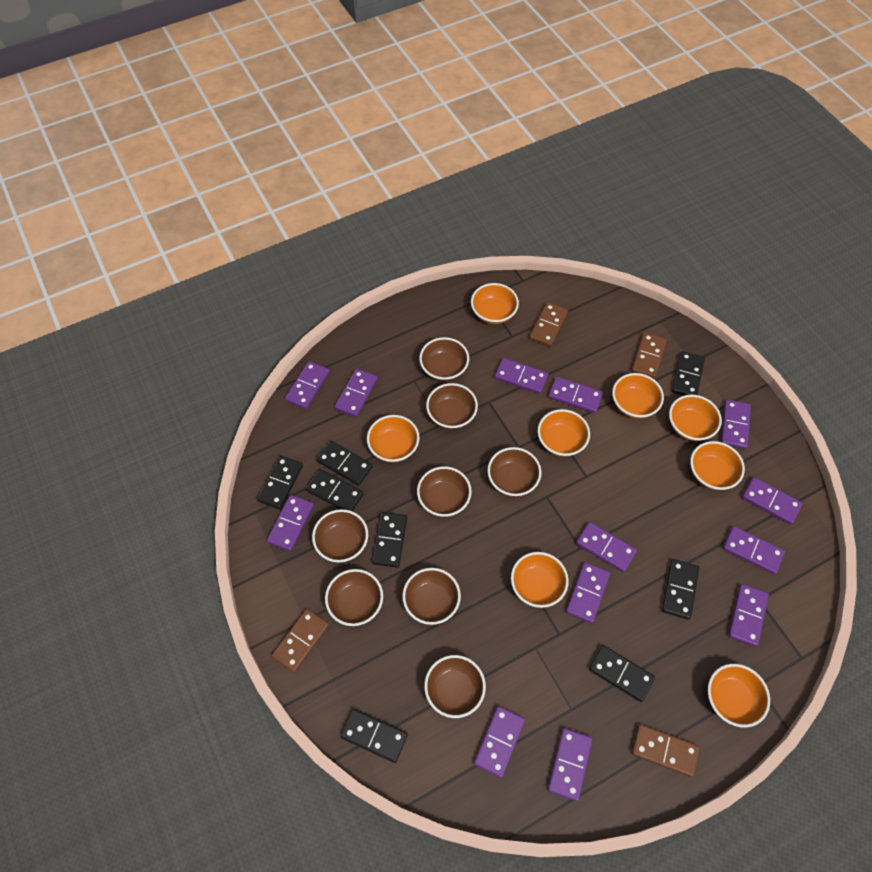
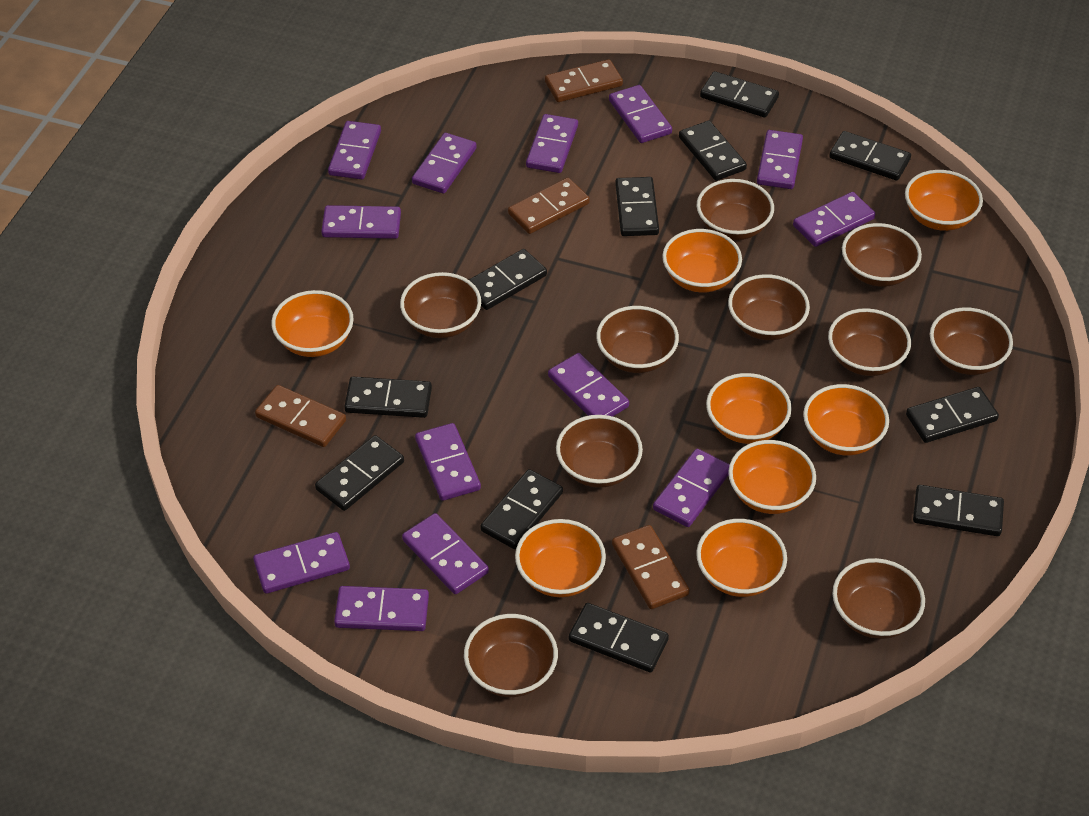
black domino: 8 -> 11
brown bowl: 8 -> 10

